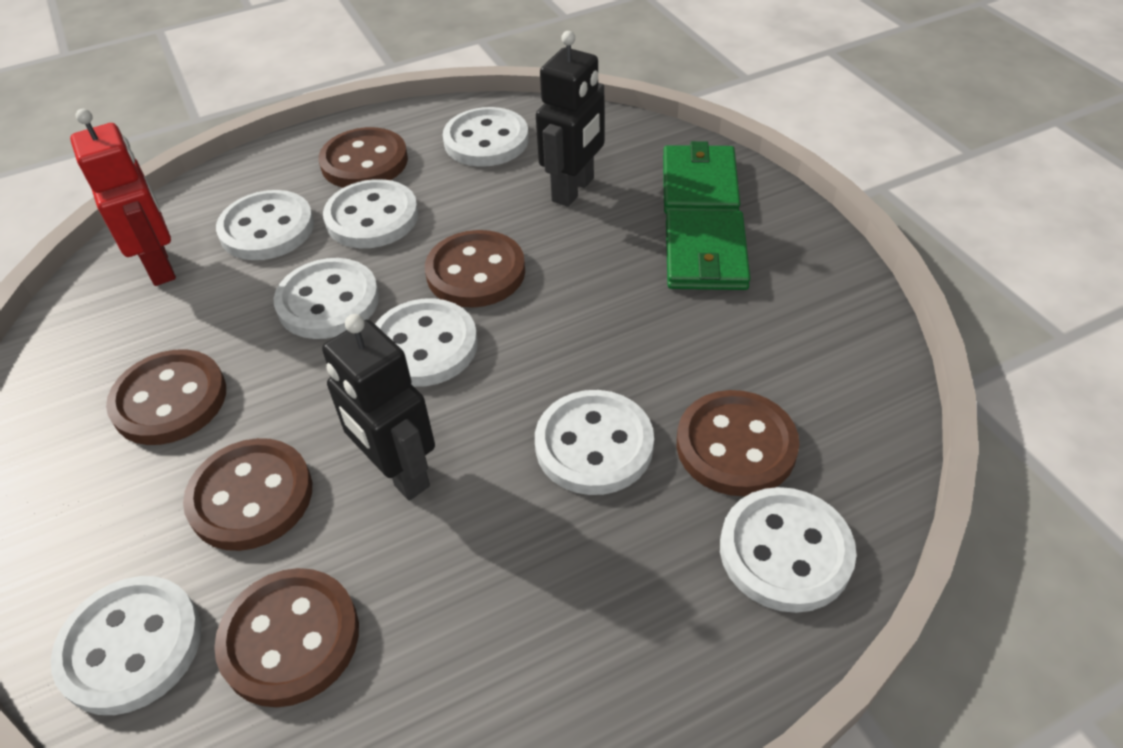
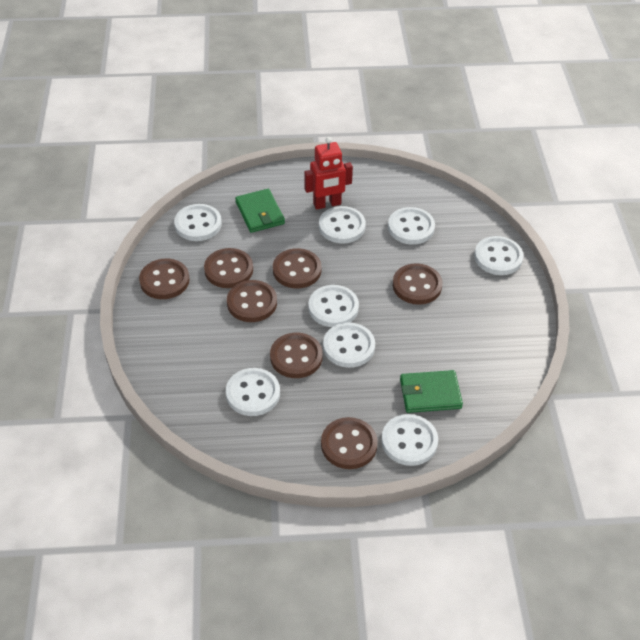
black robot: 2 -> 0
brown button: 6 -> 7

